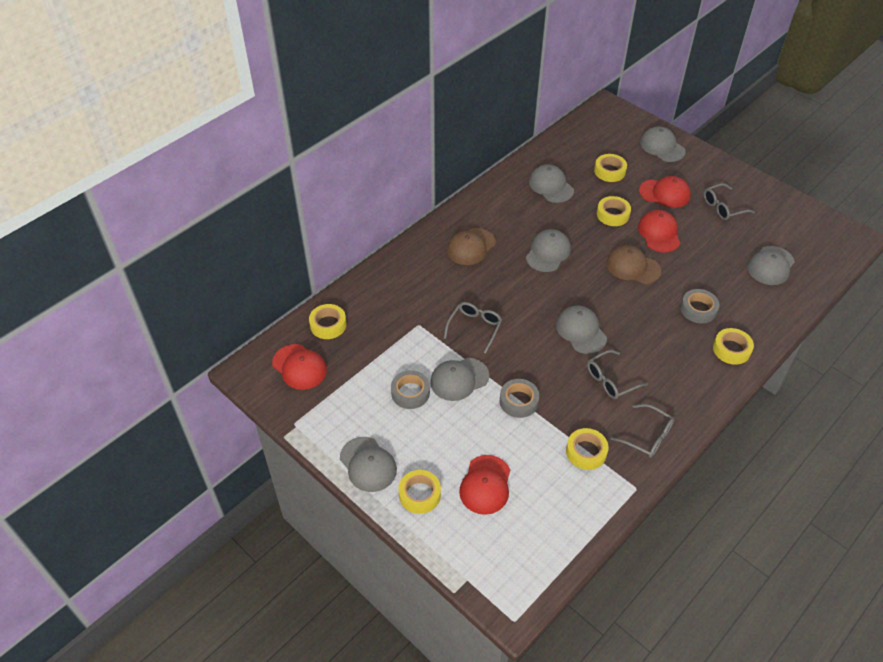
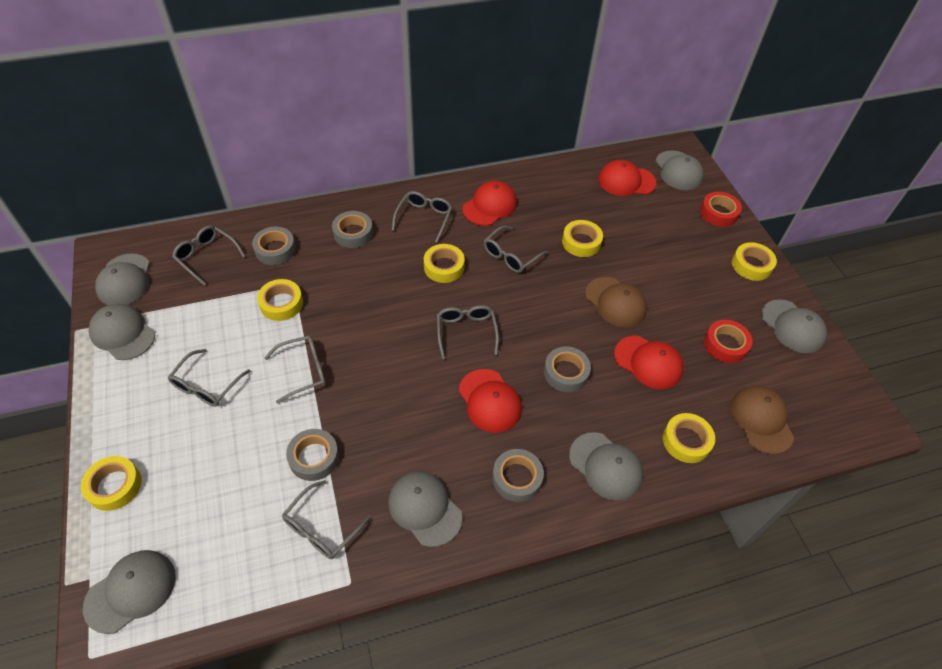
grey glasses: 4 -> 7
grey tape: 3 -> 5
red tape: 0 -> 2

